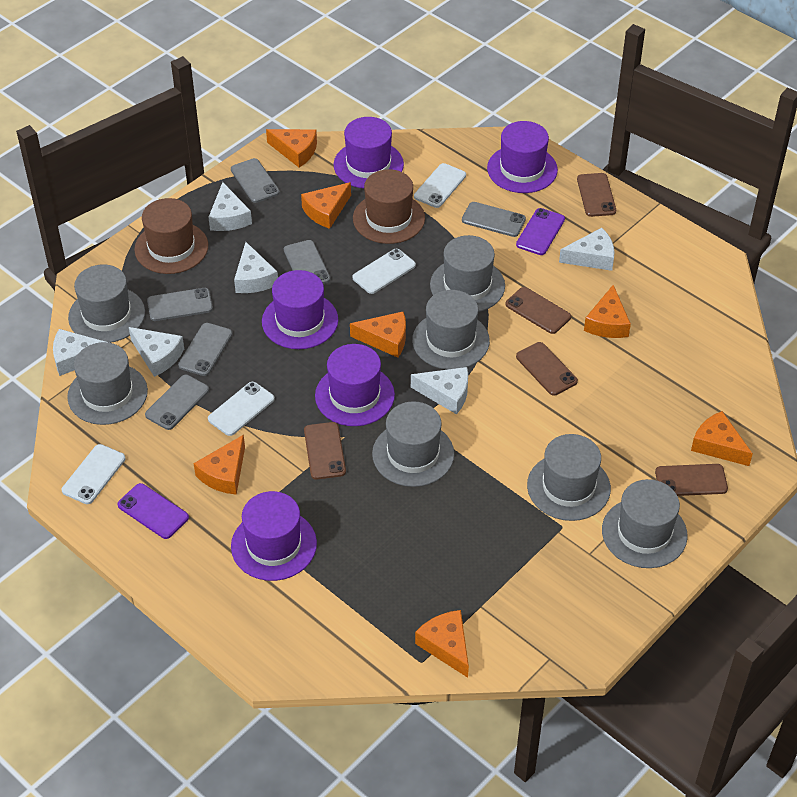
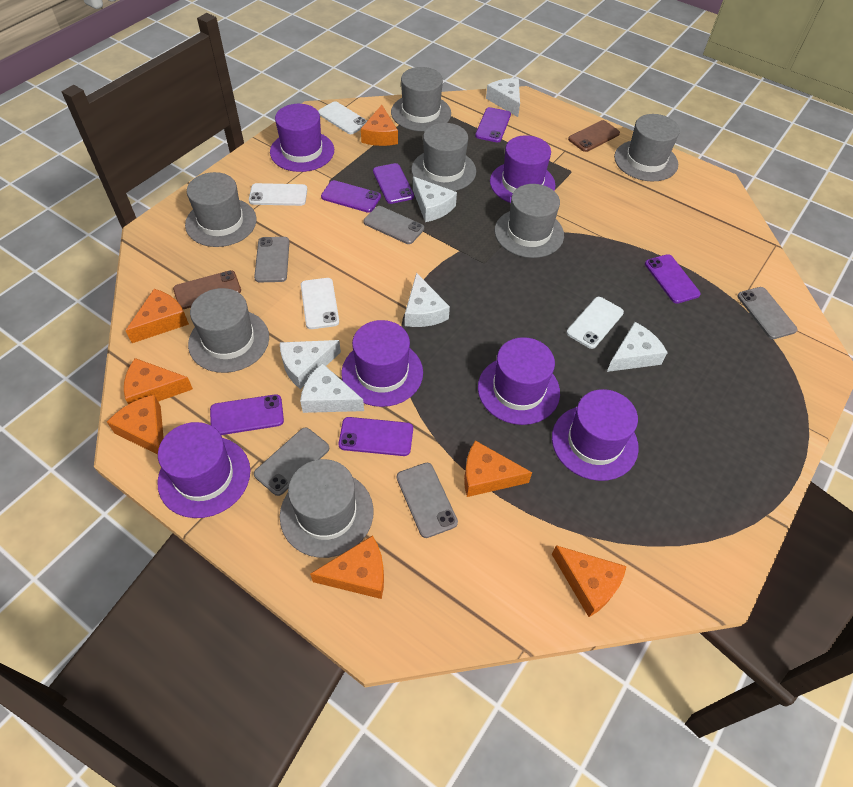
brown hat: 2 -> 0
brown phone: 5 -> 2
grey phone: 6 -> 5
purple hat: 5 -> 6
purple phone: 2 -> 6

